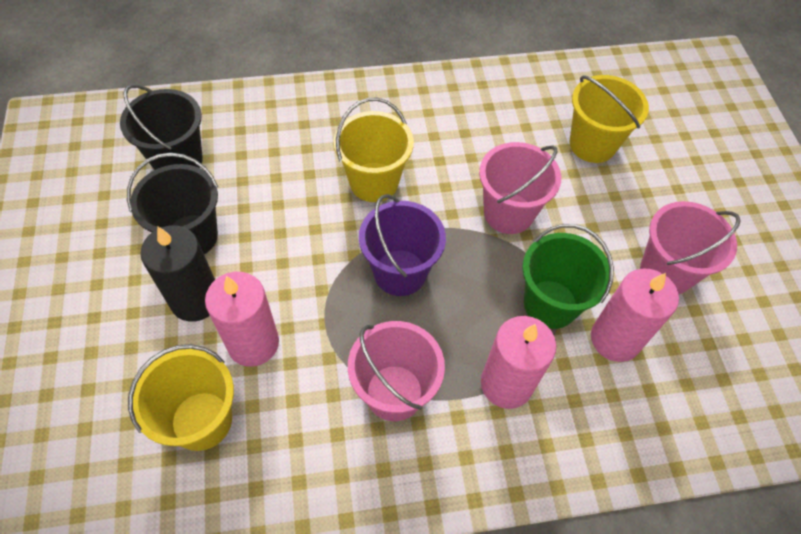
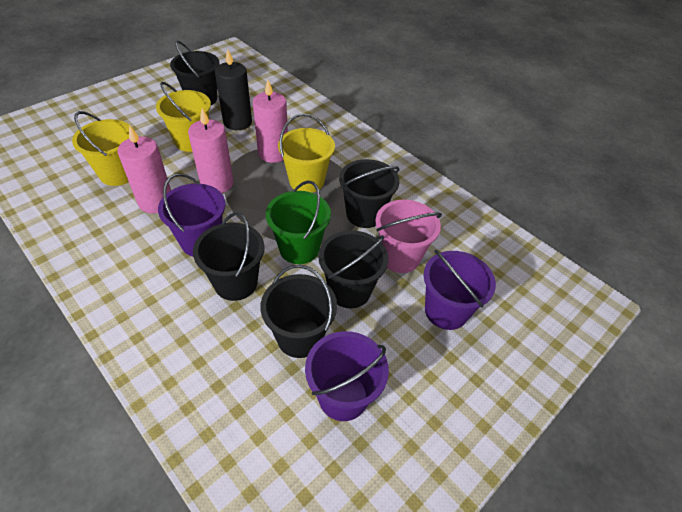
black bucket: 2 -> 5
pink bucket: 3 -> 1
purple bucket: 1 -> 3

